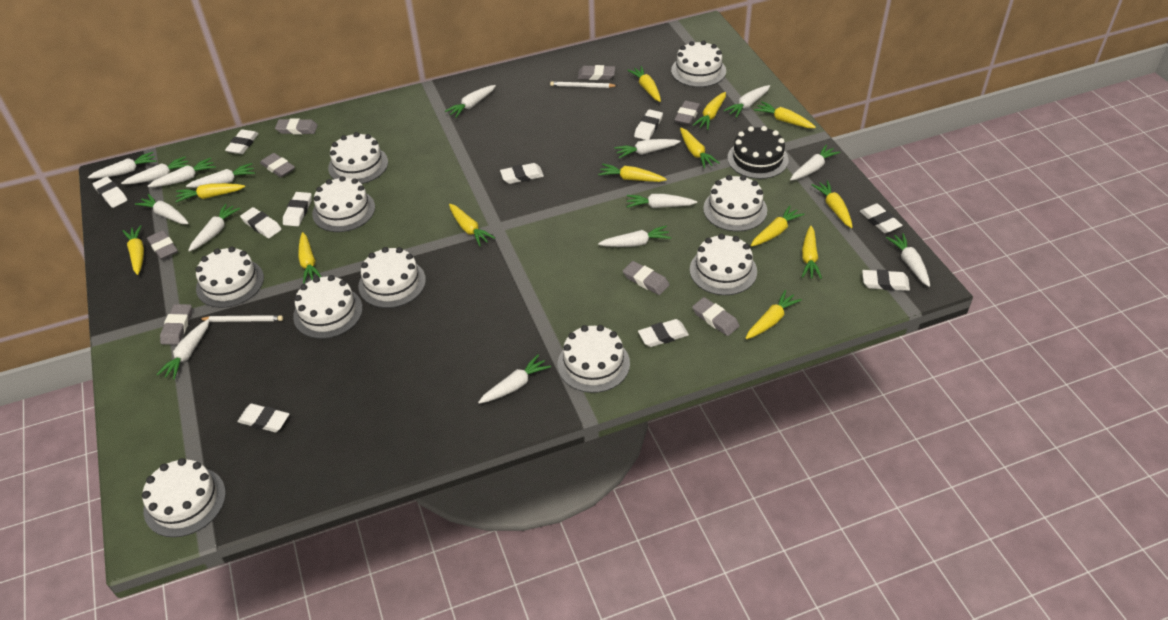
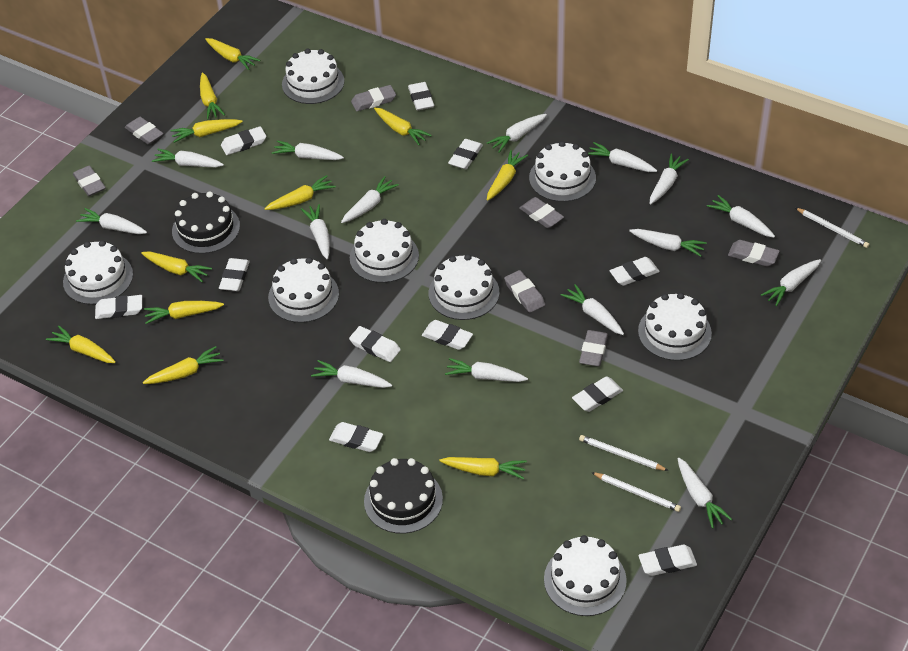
black cake: 1 -> 2
grey eraser: 8 -> 7
white cake: 10 -> 8
white eraser: 10 -> 11
white pencil: 2 -> 3
yellow carrot: 13 -> 11

